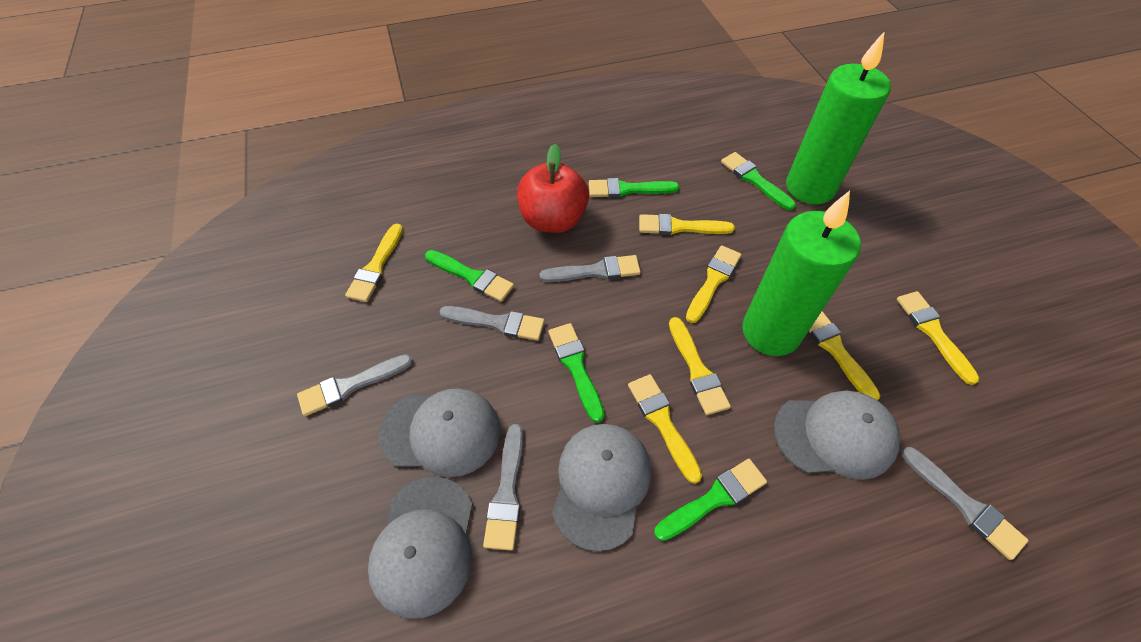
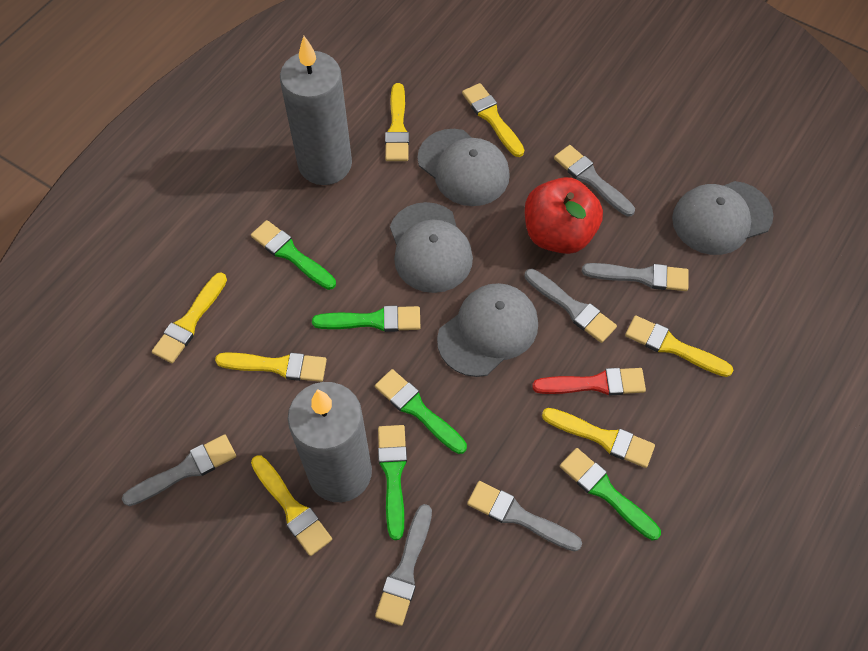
green candle: 2 -> 0
grey brush: 5 -> 6
grey candle: 0 -> 2
red brush: 0 -> 1

